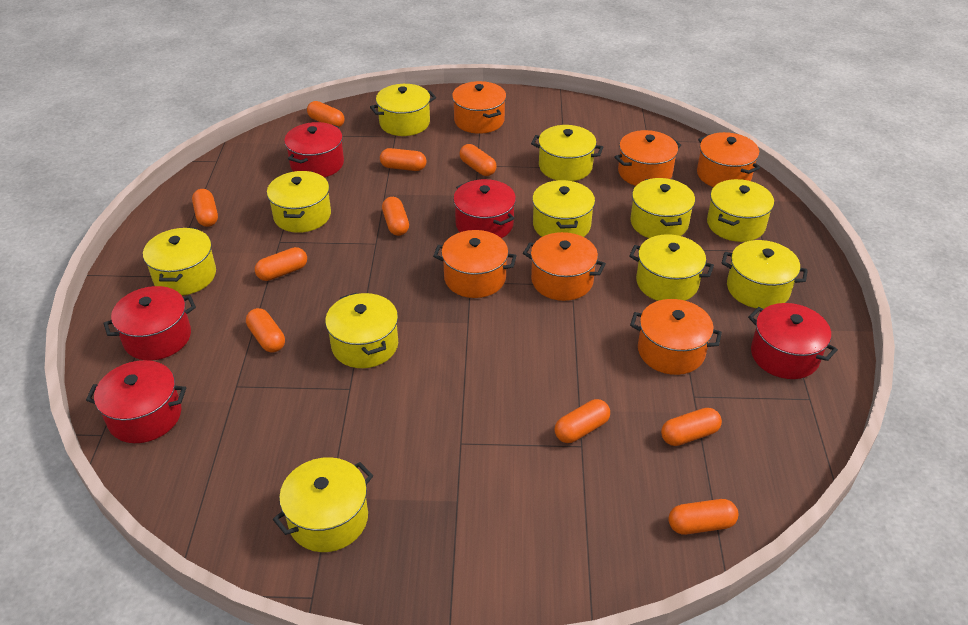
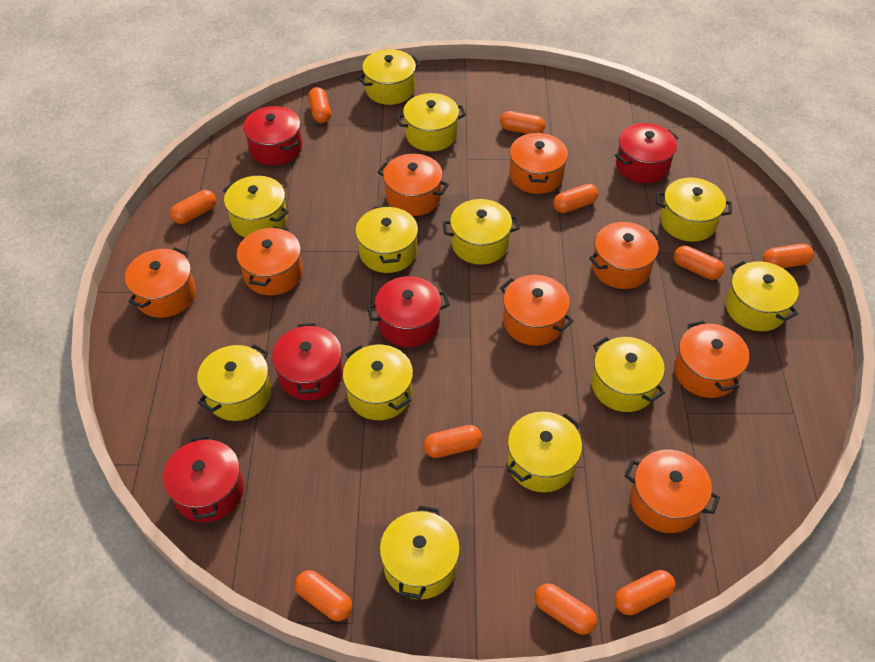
orange pot: 6 -> 8
yellow pot: 11 -> 12

